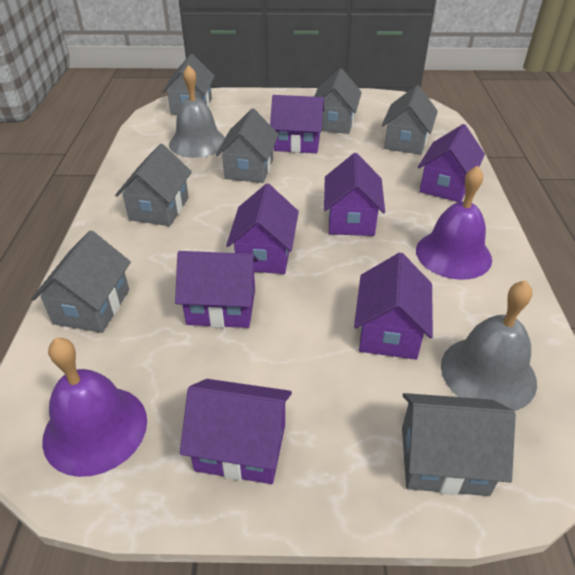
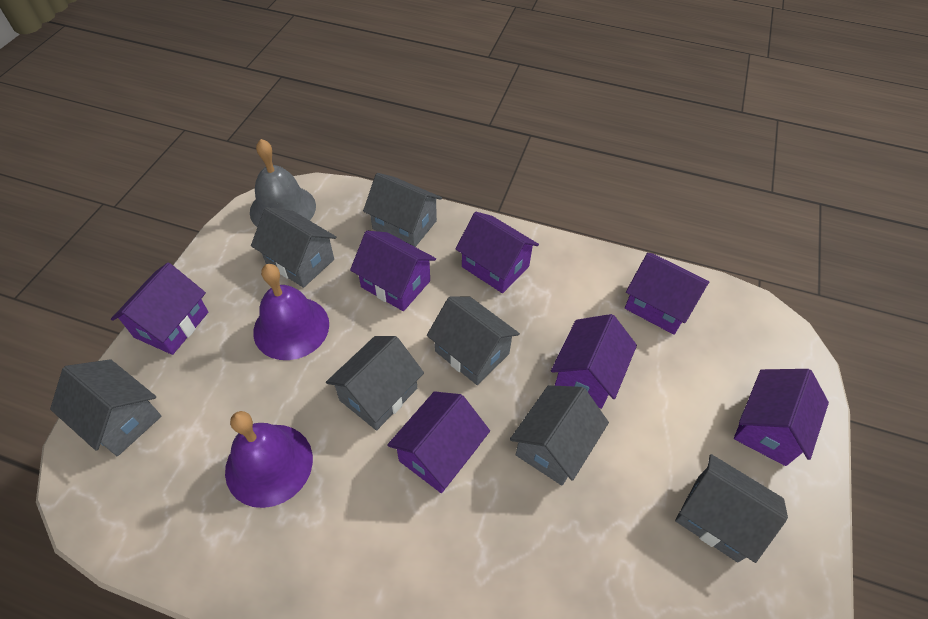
grey bell: 2 -> 1

